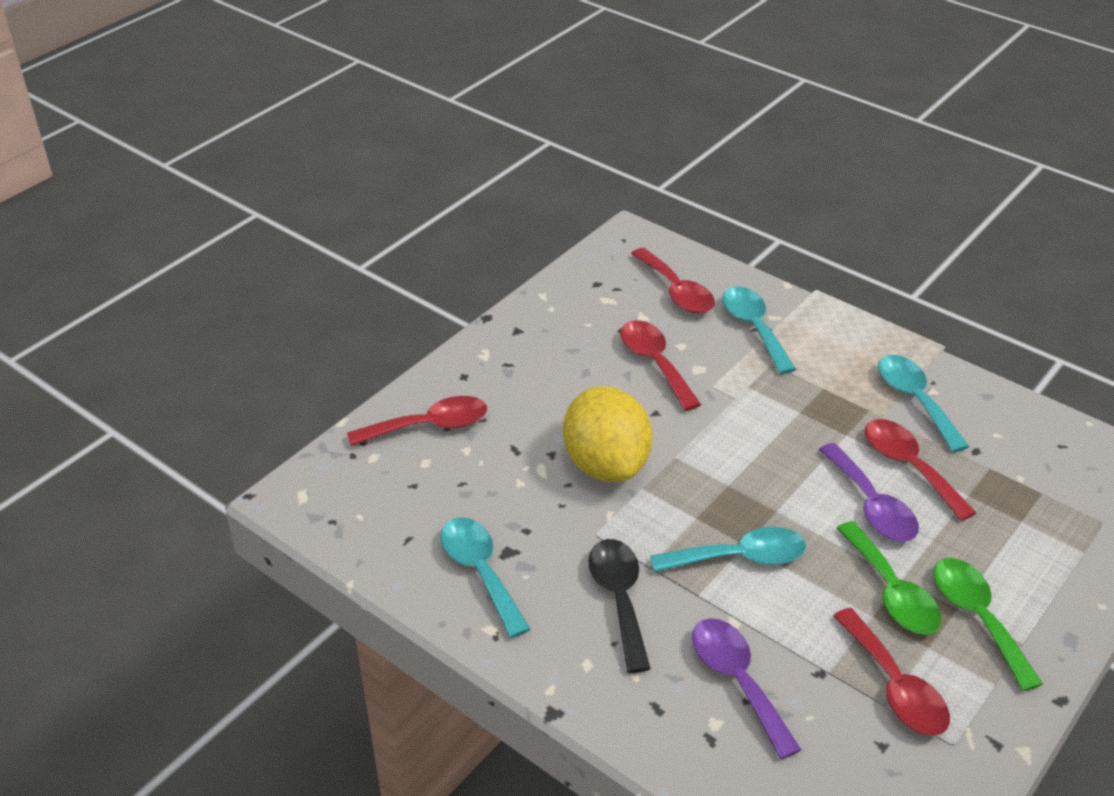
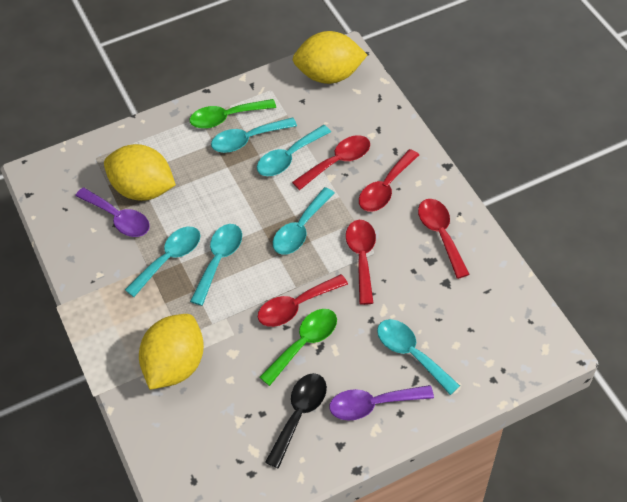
turquoise spoon: 4 -> 6
yellow lemon: 1 -> 3

